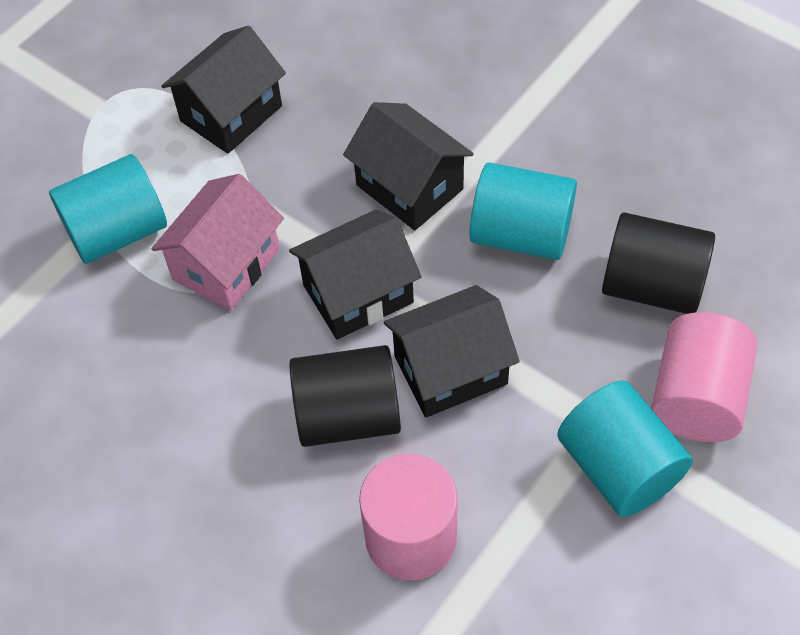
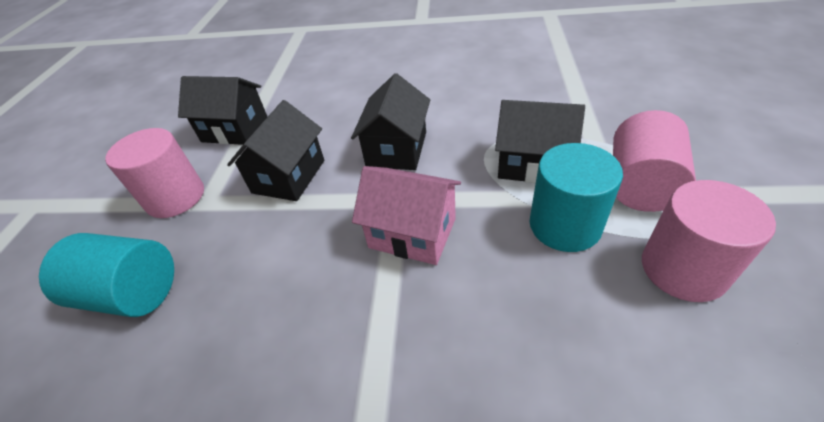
black cylinder: 2 -> 0
pink cylinder: 2 -> 3
turquoise cylinder: 3 -> 2

